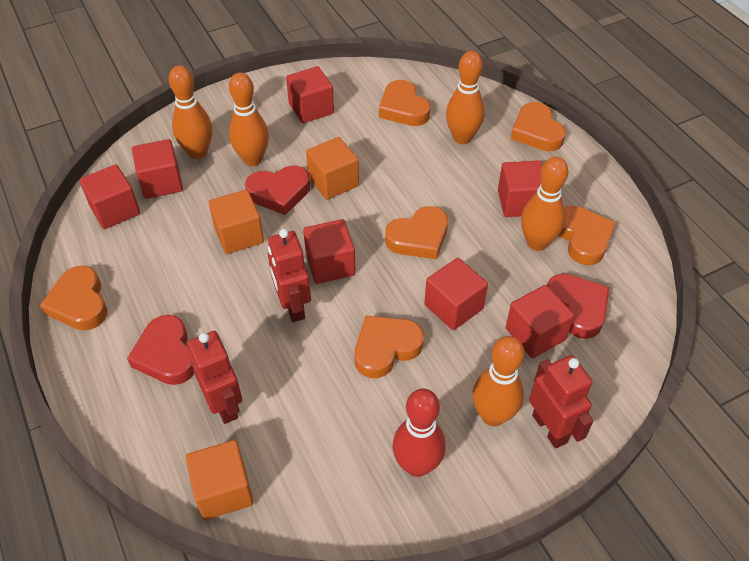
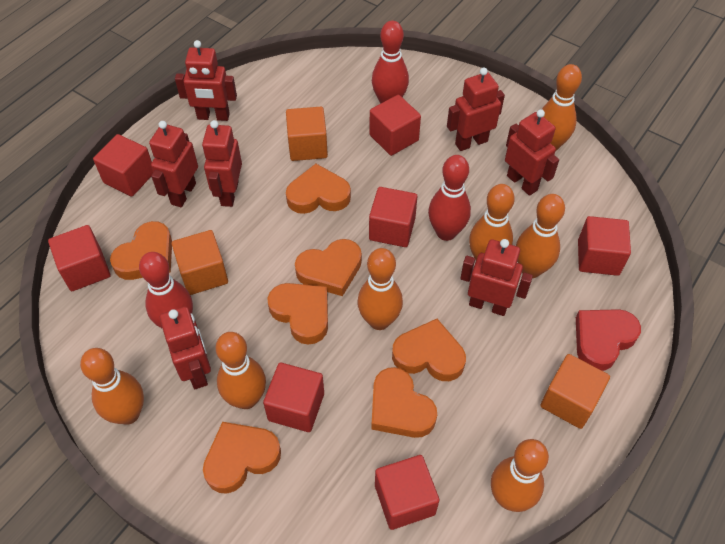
orange bowling pin: 5 -> 7
orange heart: 6 -> 7
red bowling pin: 1 -> 3
red heart: 3 -> 1
red robot: 3 -> 7

